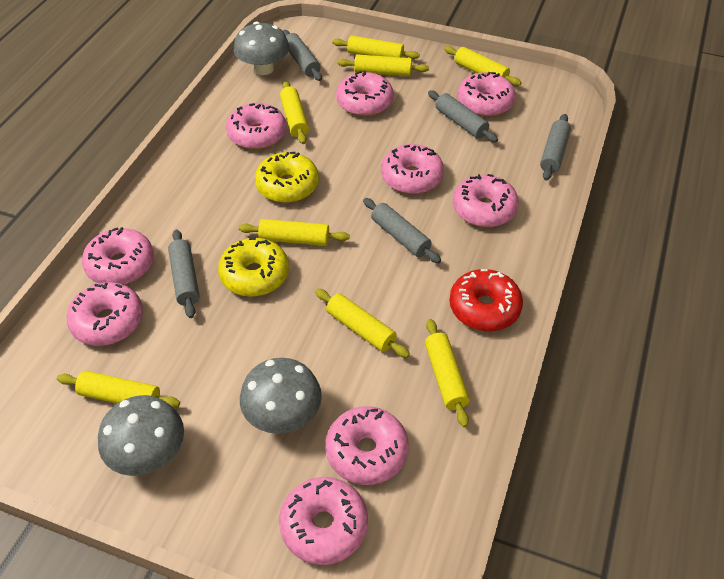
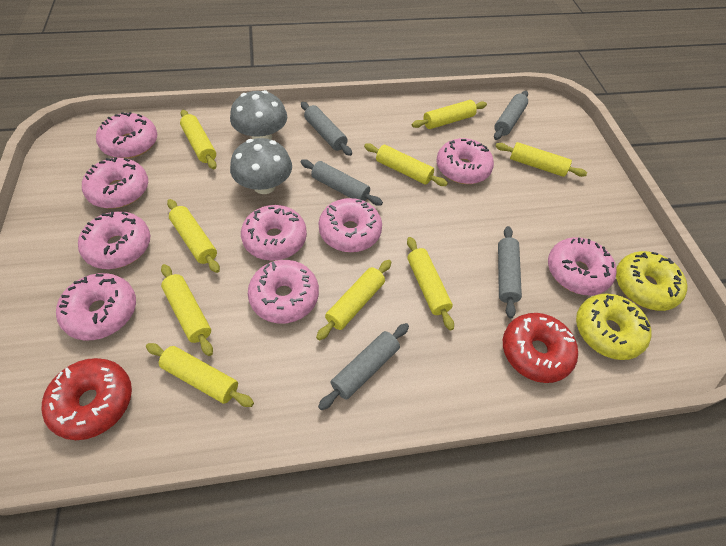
grey mushroom: 3 -> 2
red donut: 1 -> 2
yellow rolling pin: 8 -> 9

